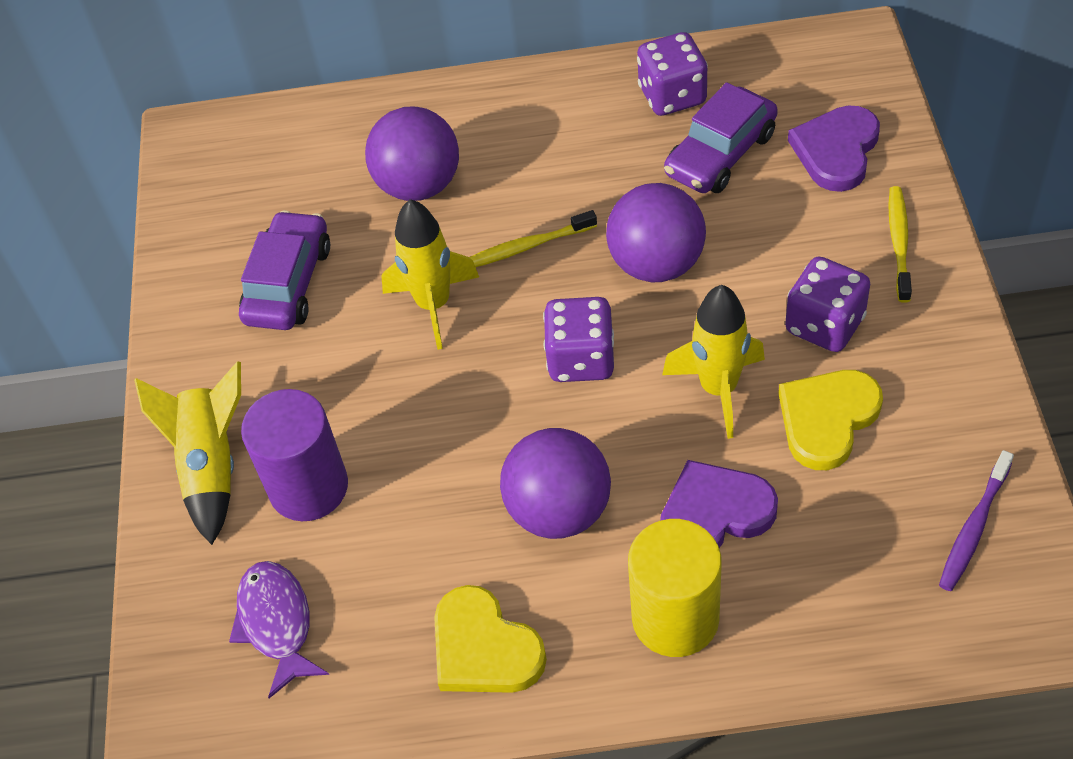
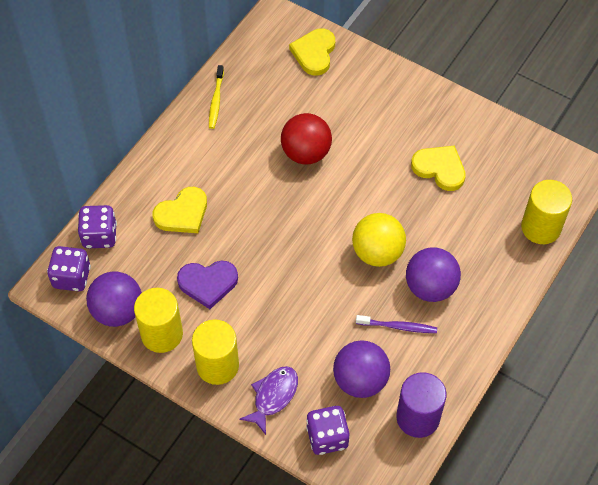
purple car: 2 -> 0
purple heart: 2 -> 1
red ball: 0 -> 1
yellow ball: 0 -> 1
yellow cylinder: 1 -> 3
yellow heart: 2 -> 3
yellow rocket: 3 -> 0
yellow toothbrush: 2 -> 1

